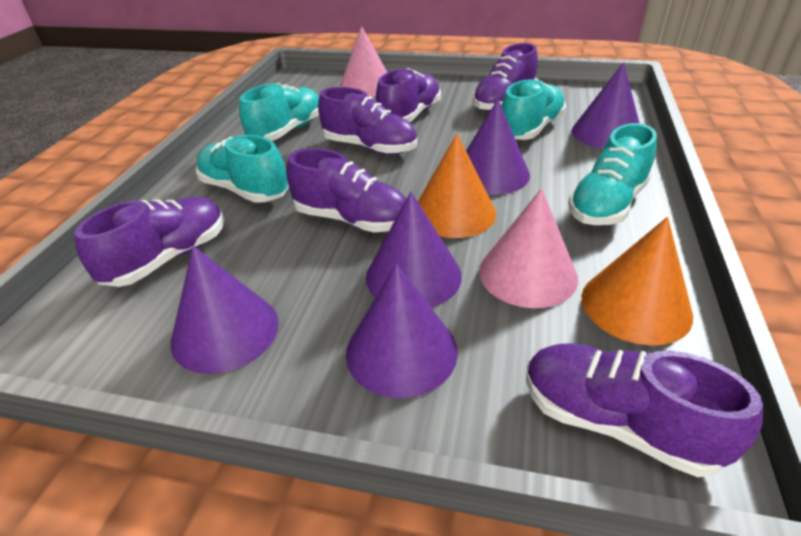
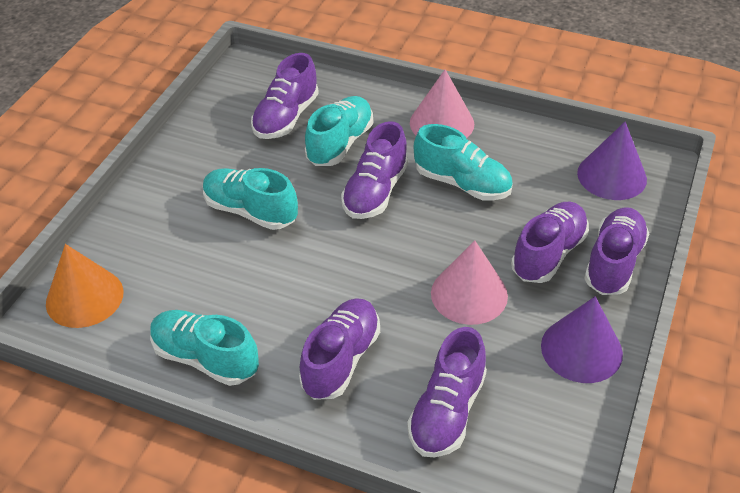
orange cone: 2 -> 1
purple cone: 5 -> 2

